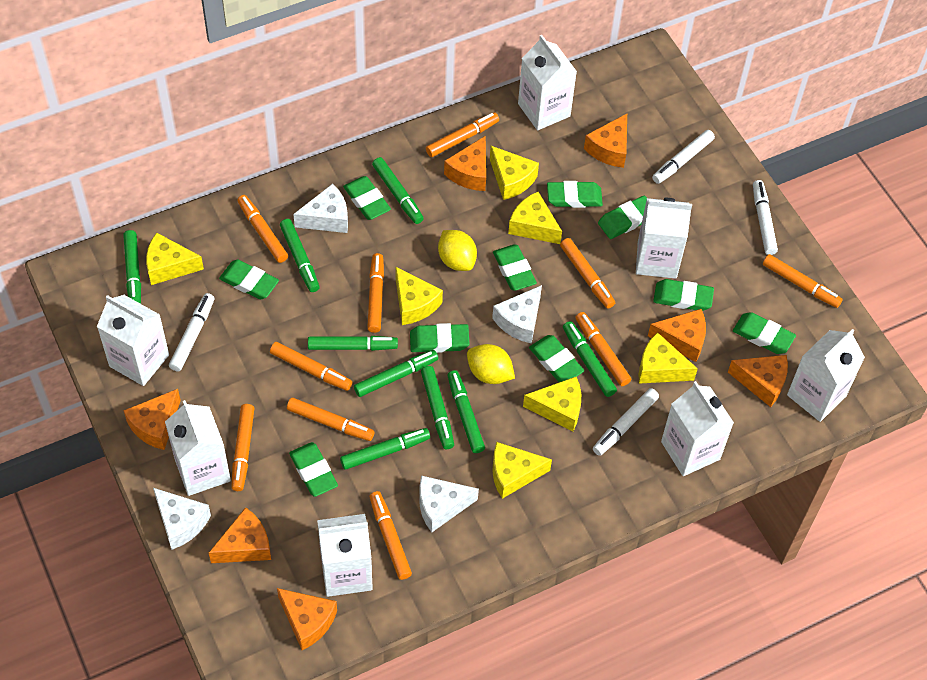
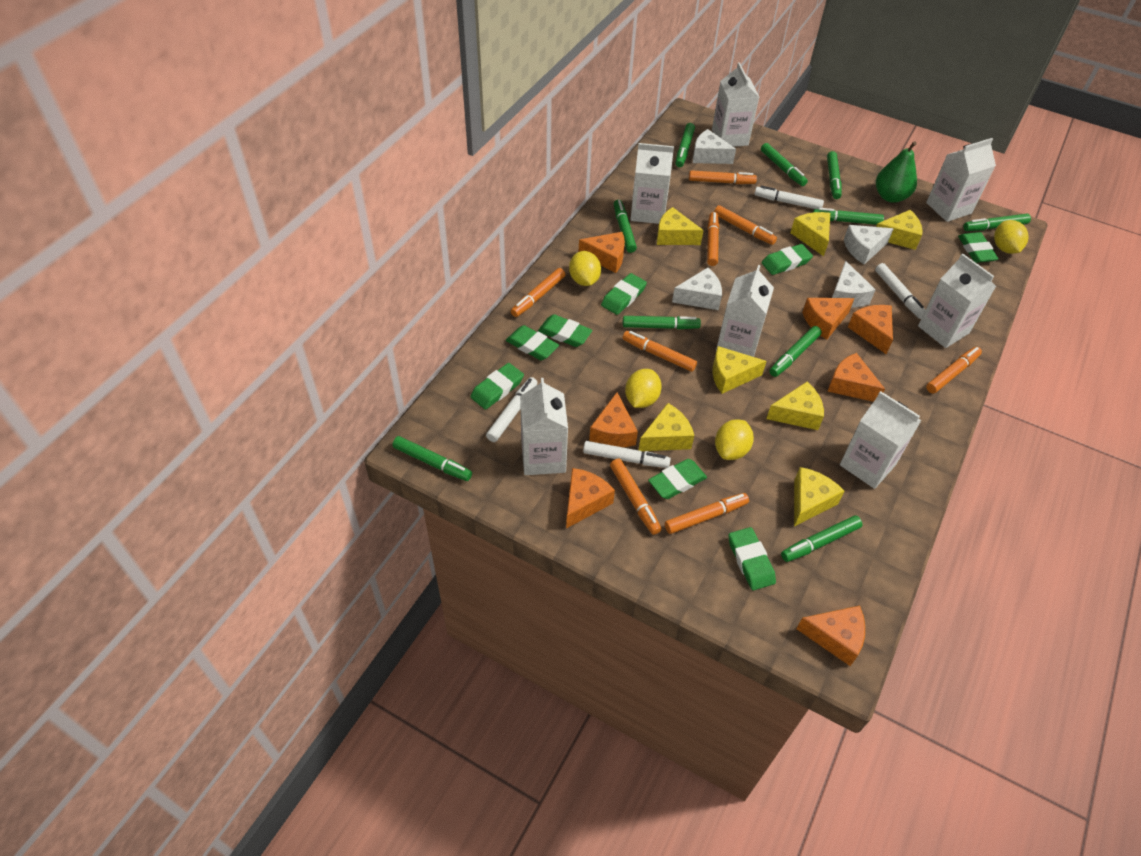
green eraser: 10 -> 8
green marker: 9 -> 10
green pear: 0 -> 1
orange marker: 10 -> 8
yellow lemon: 2 -> 4

